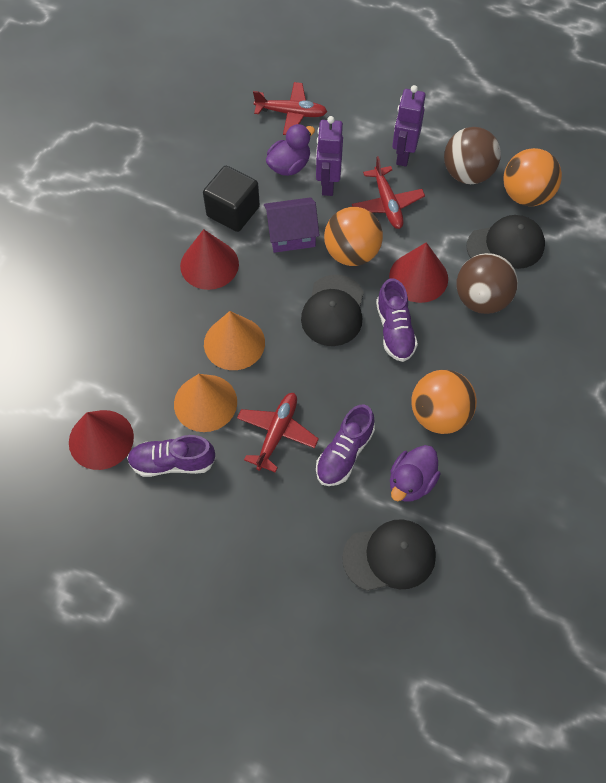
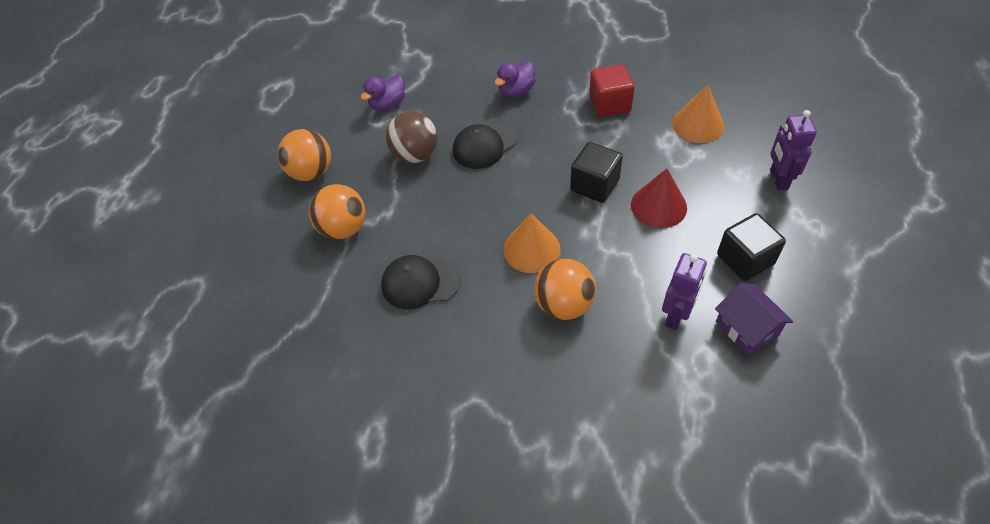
black cap: 3 -> 2
black cube: 1 -> 2
brown ball: 2 -> 1
purple shoe: 3 -> 0
red cone: 3 -> 1
red cube: 0 -> 1
red plane: 3 -> 0

